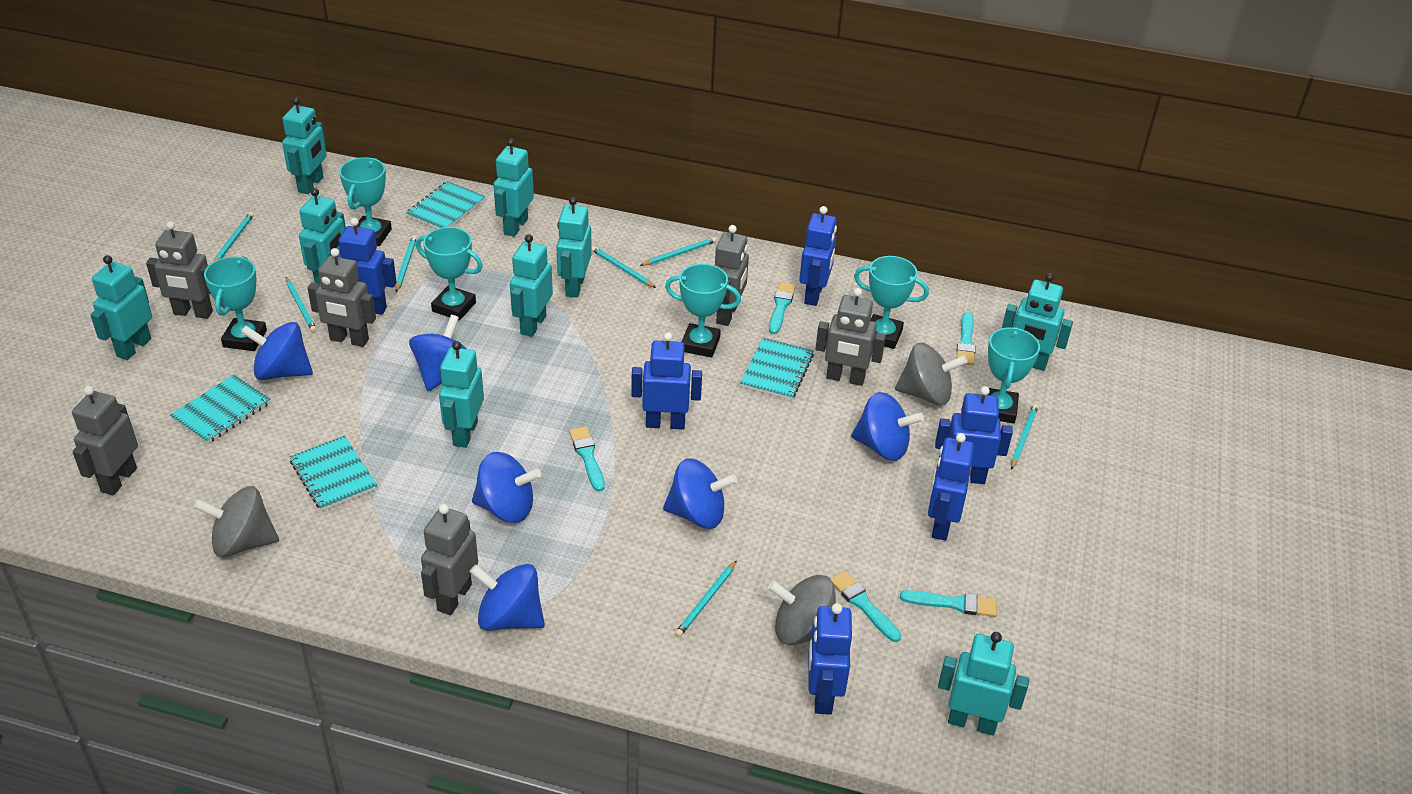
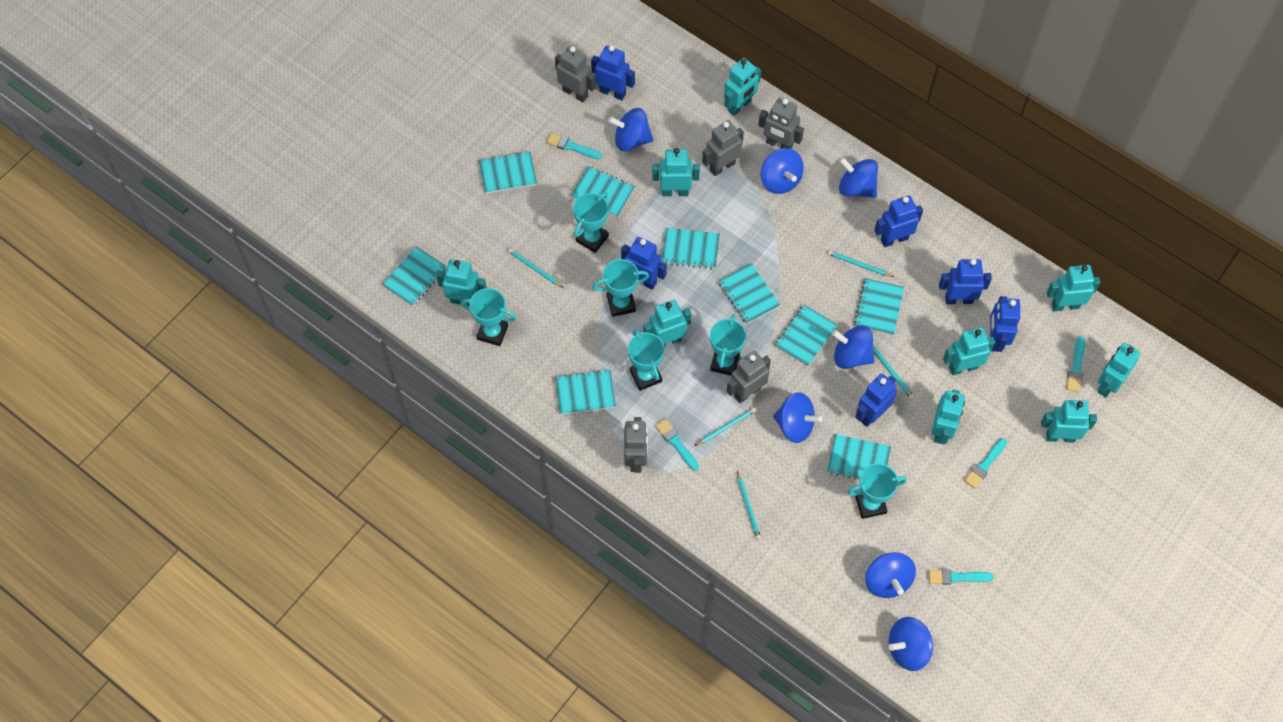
blue spinning top: 6 -> 7
grey robot: 6 -> 5
grey spinning top: 3 -> 0
turquoise notebook: 4 -> 9
turquoise pencil: 7 -> 5

